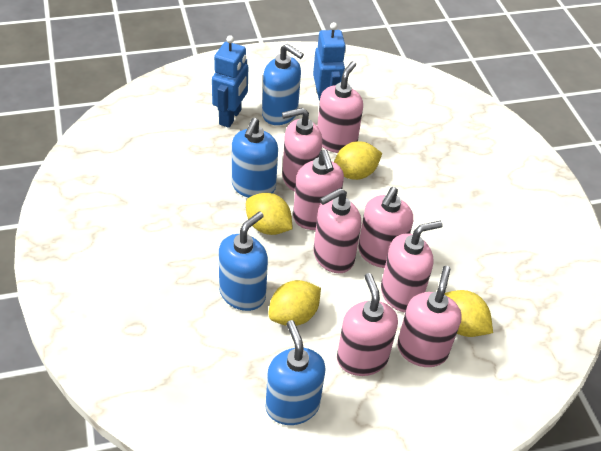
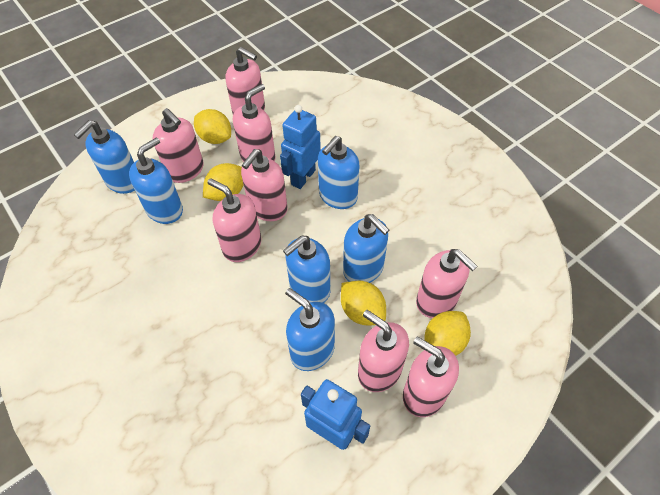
blue soap dispenser: 4 -> 6

